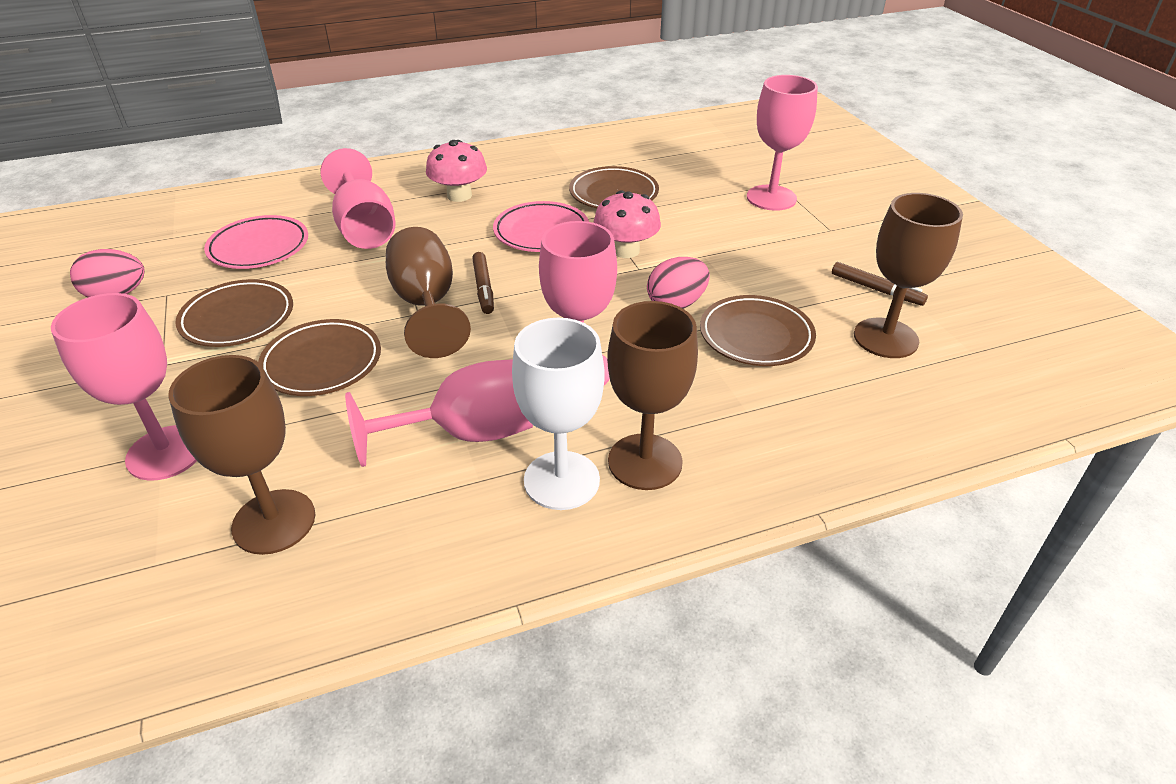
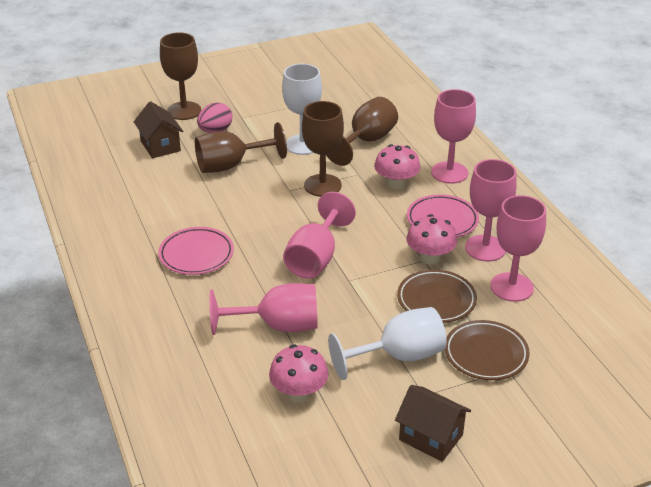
brown house: 0 -> 2
brown marker: 2 -> 0
brown plate: 4 -> 2
pink egg: 2 -> 1
pink mushroom: 2 -> 3
white goblet: 1 -> 2

